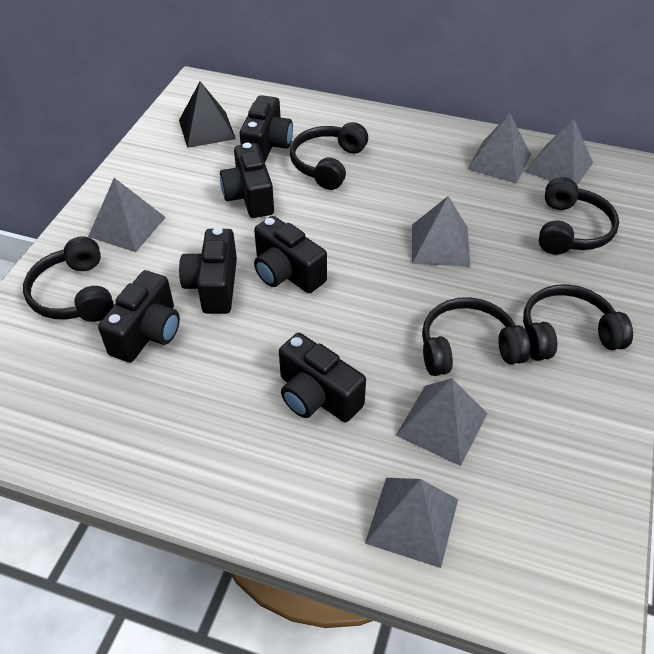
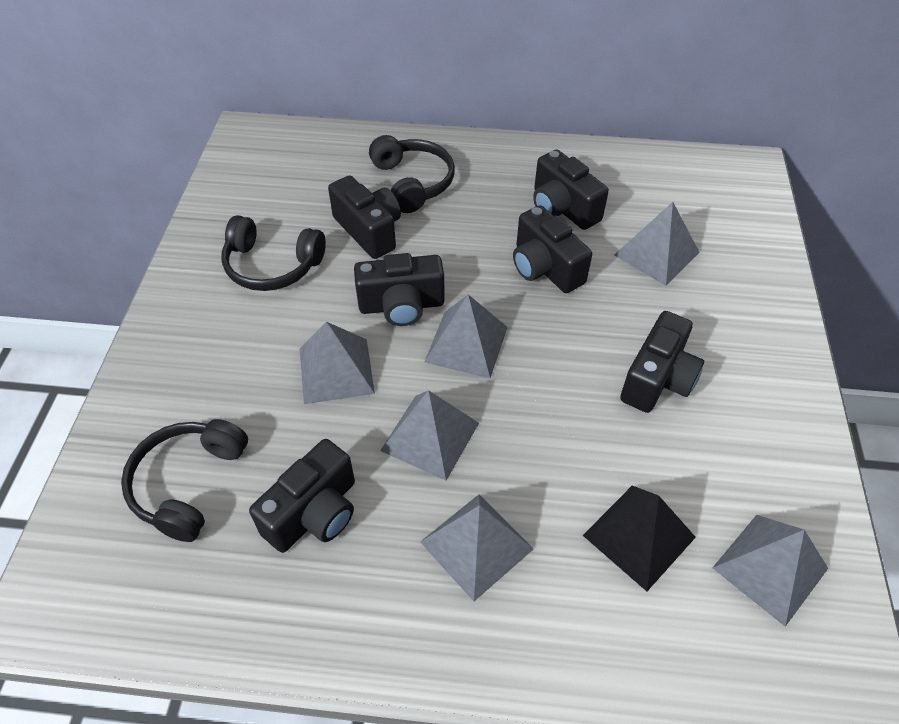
black headphones: 5 -> 3

